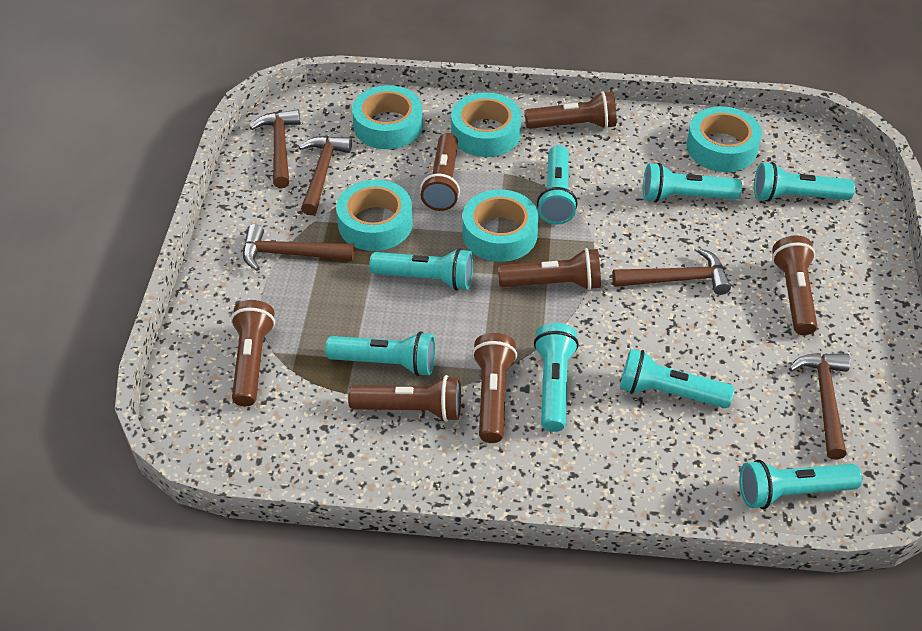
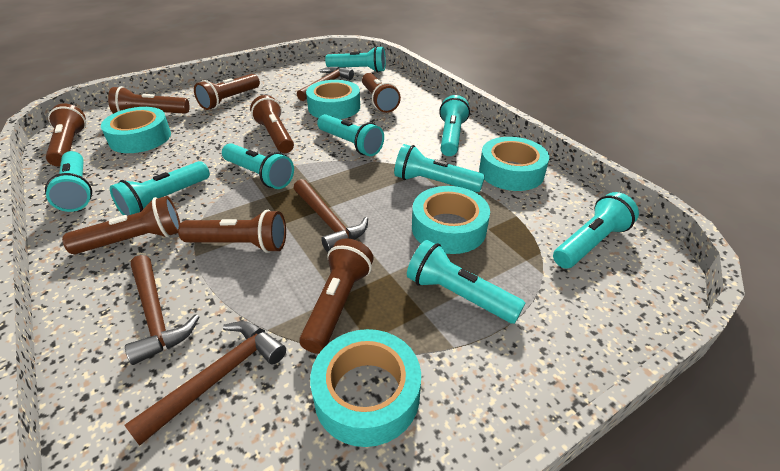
brown flashlight: 7 -> 8
brown hammer: 5 -> 4
turquoise flashlight: 8 -> 9

